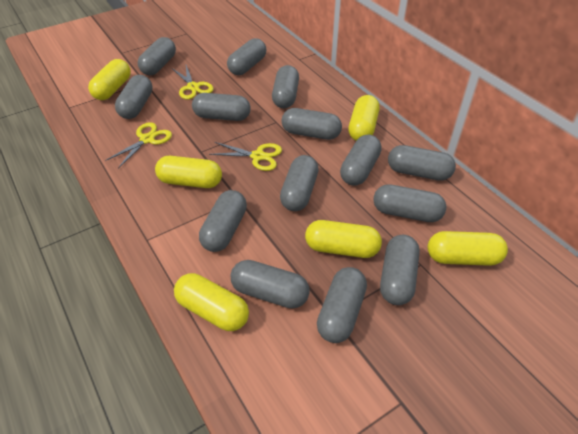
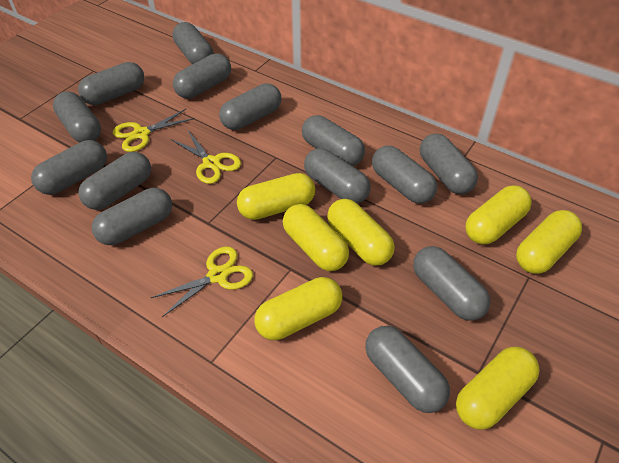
yellow capsule: 6 -> 7

